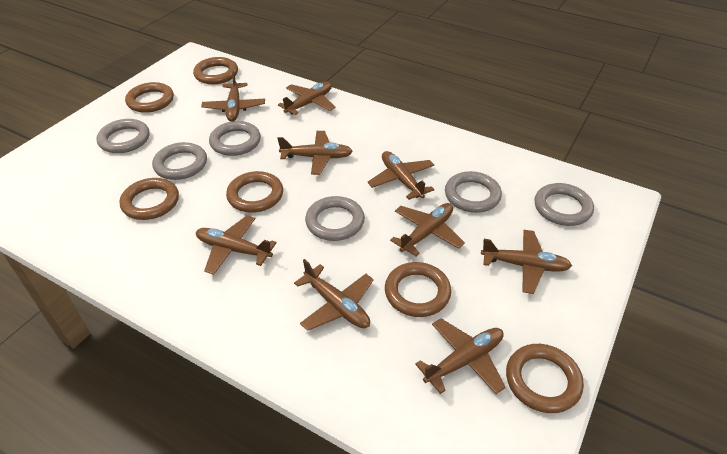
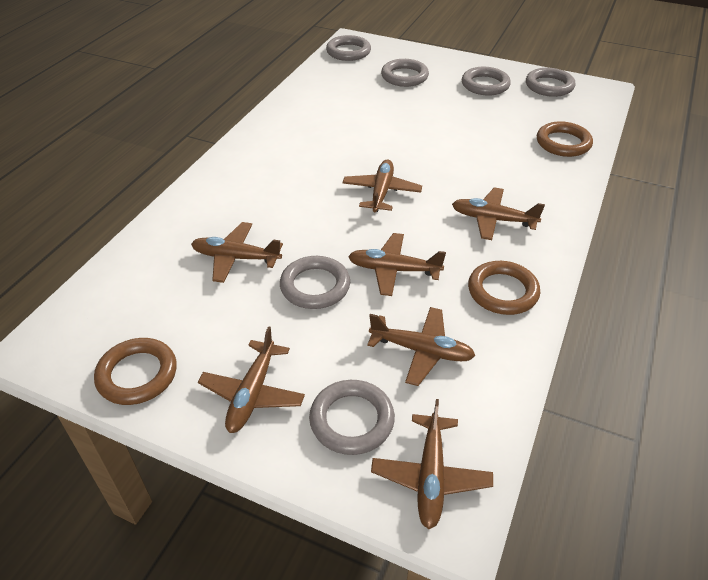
brown plane: 9 -> 7
brown ring: 6 -> 3

